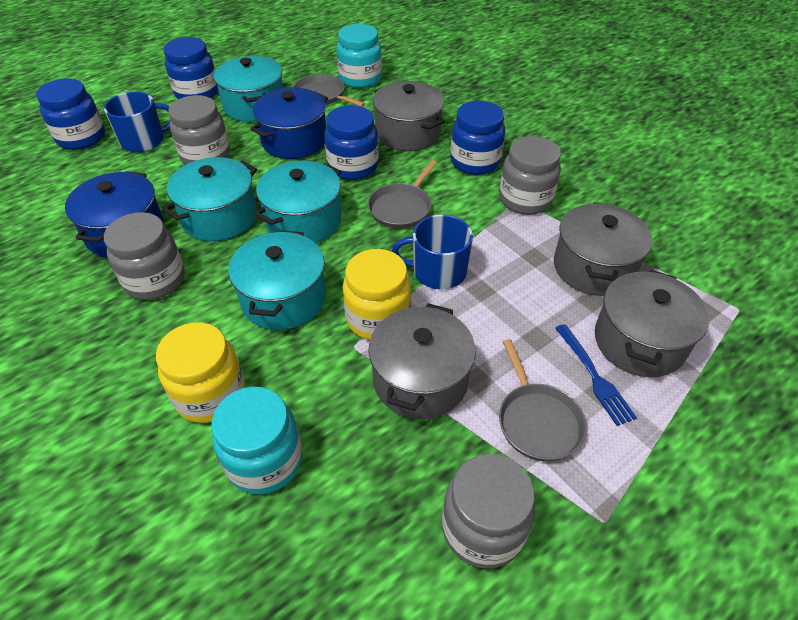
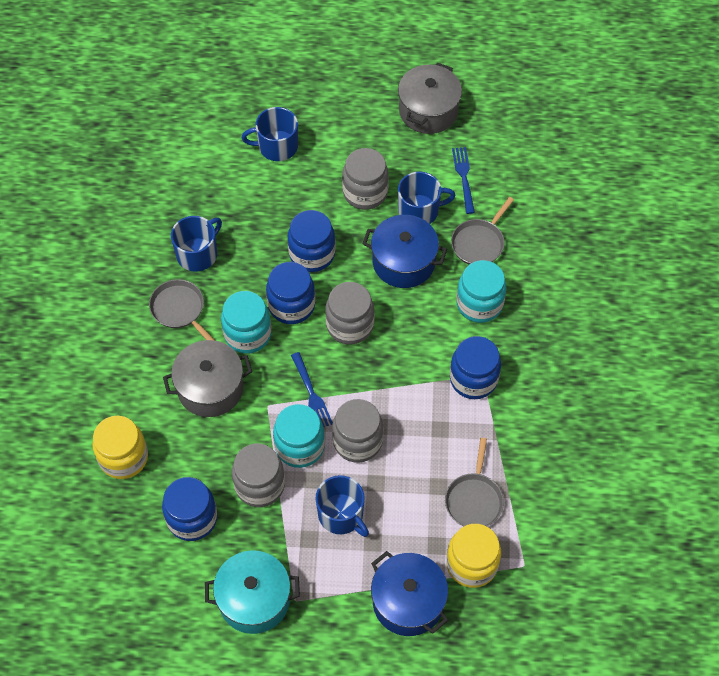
blue fork: 1 -> 2
blue mug: 2 -> 4
grey pot: 4 -> 2
turquoise jar: 2 -> 3
turquoise pot: 4 -> 1

